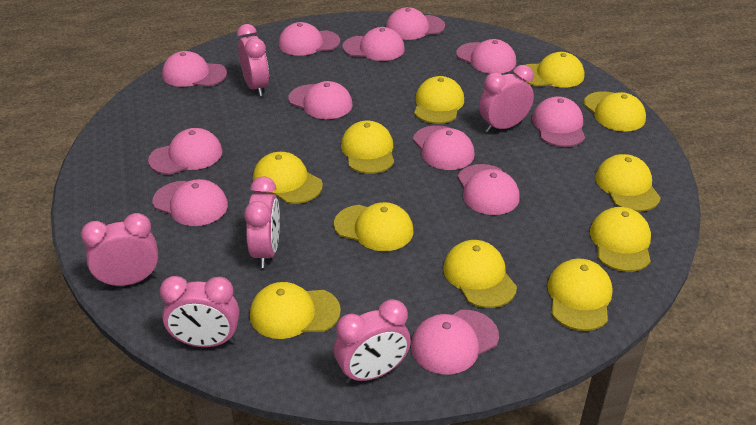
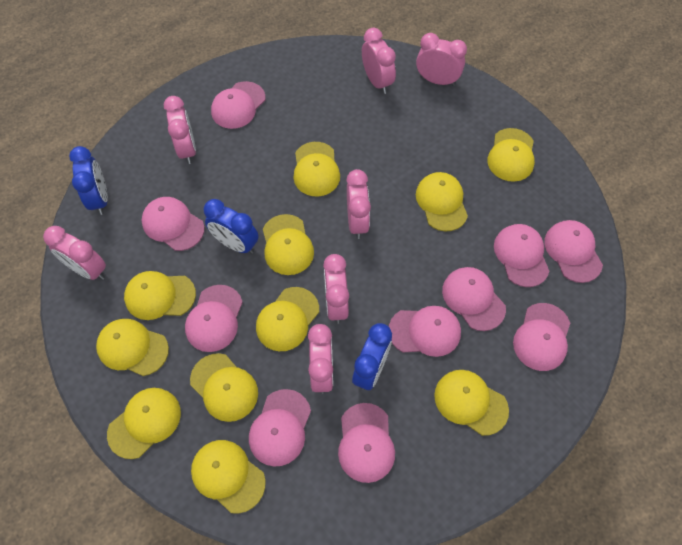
blue clock: 0 -> 3
pink cap: 12 -> 10
pink clock: 6 -> 7

